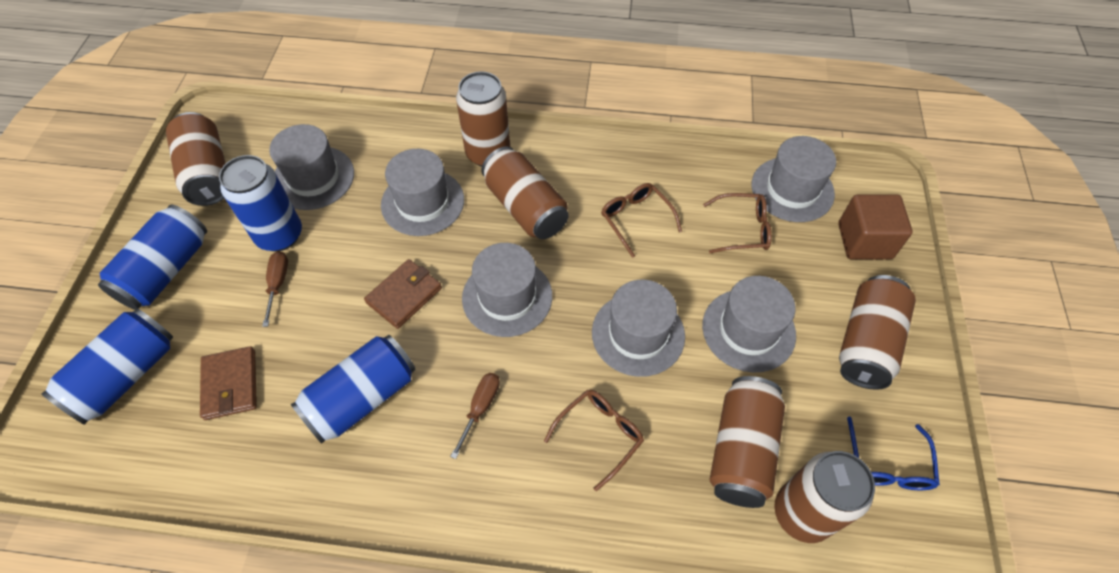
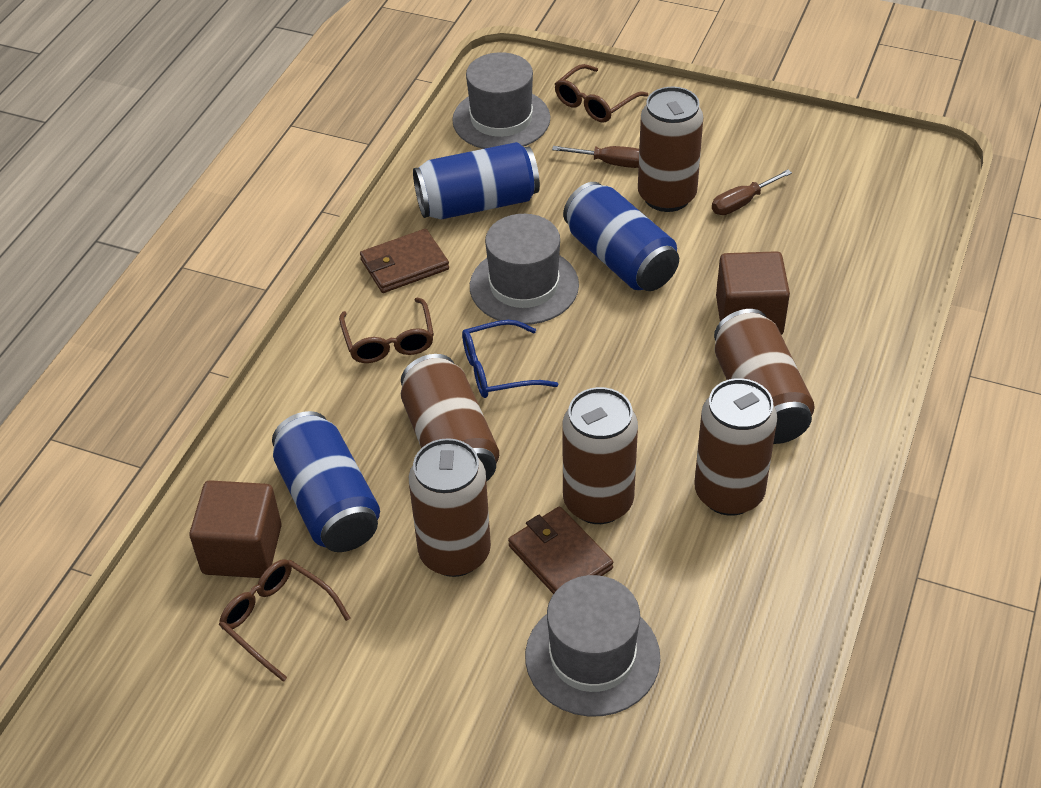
blue can: 4 -> 3
brown cube: 1 -> 2
grey hat: 6 -> 3

